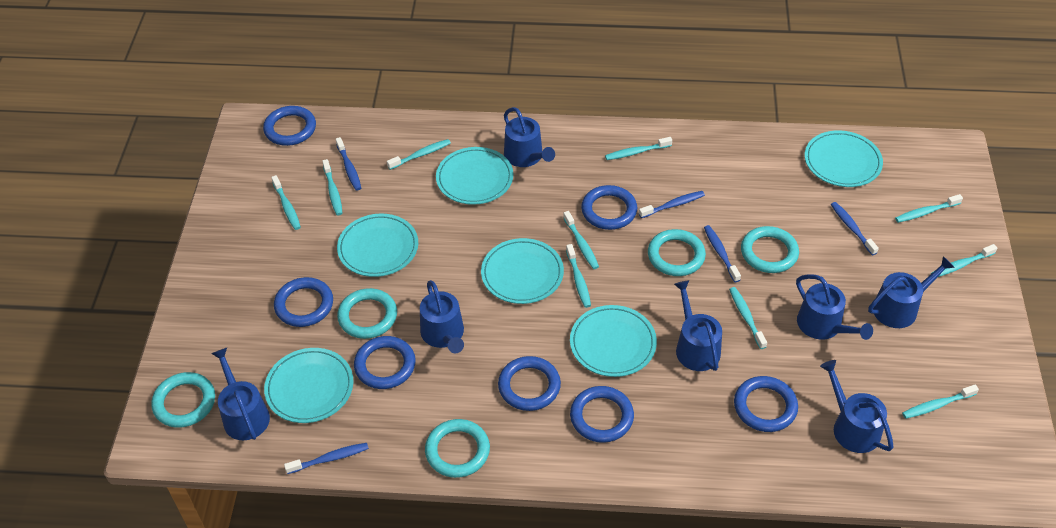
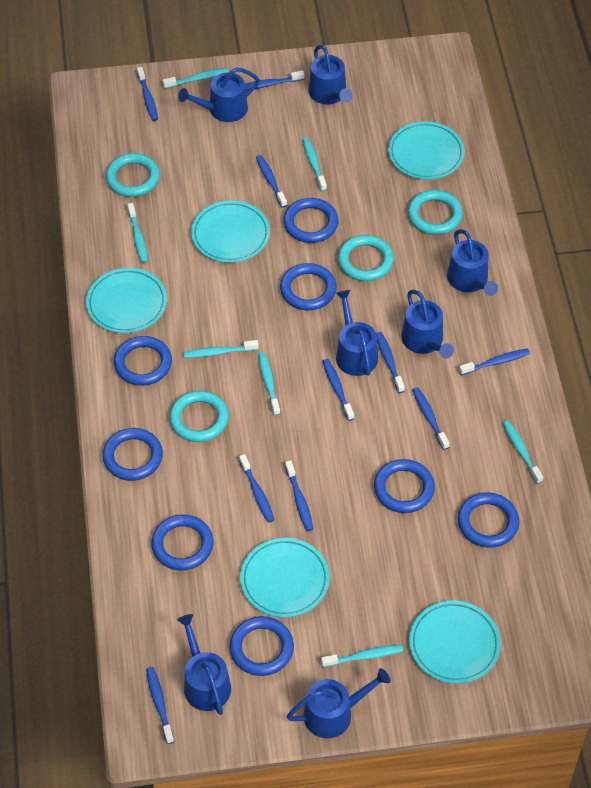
blue ring: 7 -> 8
blue toothbrush: 5 -> 10
turquoise plate: 6 -> 5
turquoise ring: 5 -> 4
turquoise toothbrush: 10 -> 7

